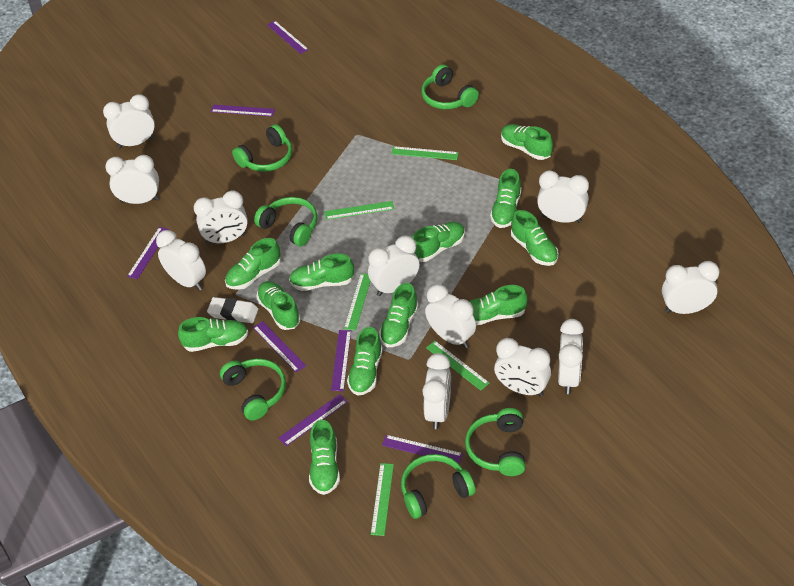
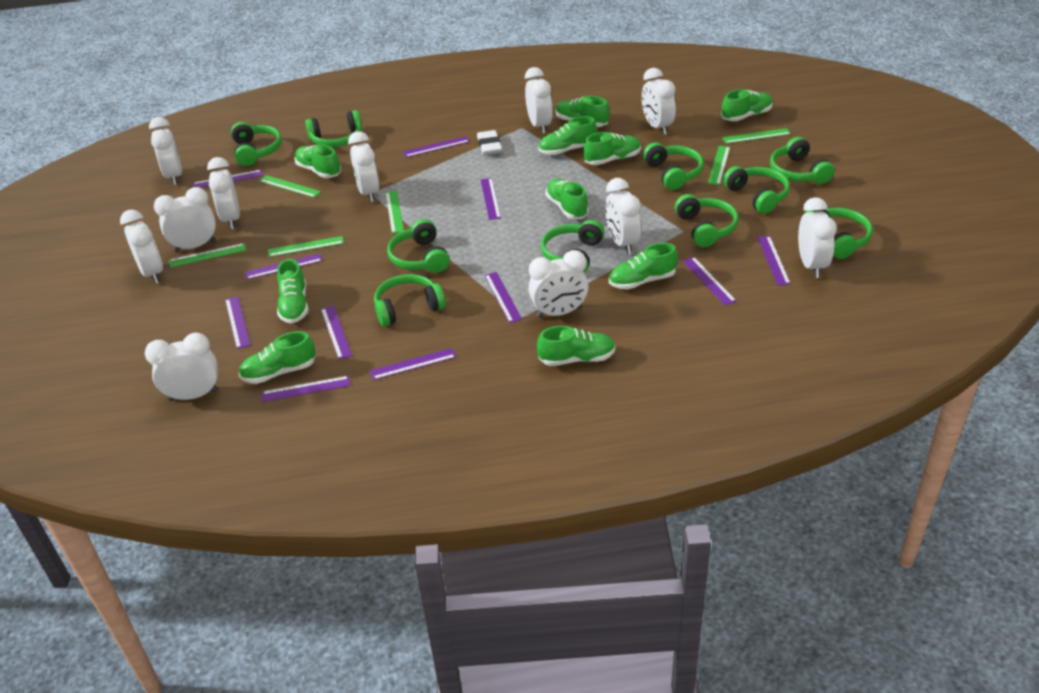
green headphones: 6 -> 10
green ruler: 5 -> 6
green shoe: 12 -> 10
purple ruler: 7 -> 11

